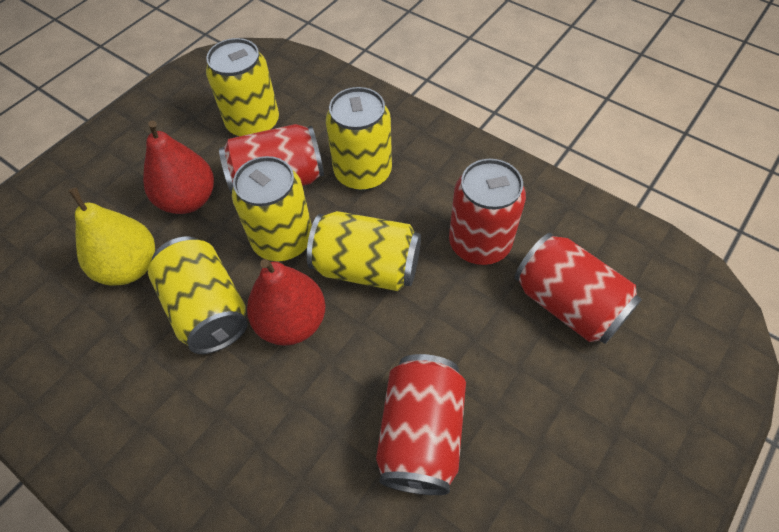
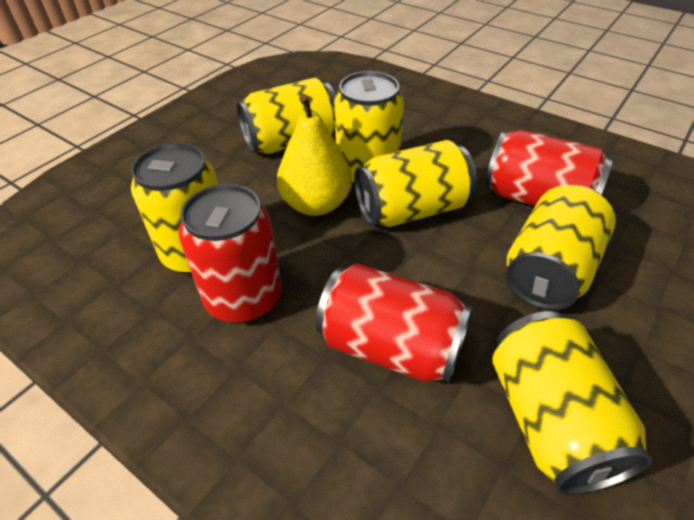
red can: 4 -> 3
red pear: 2 -> 0
yellow can: 5 -> 6

